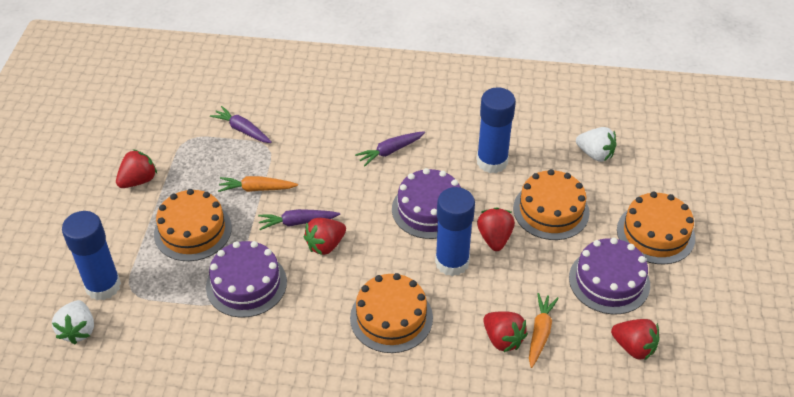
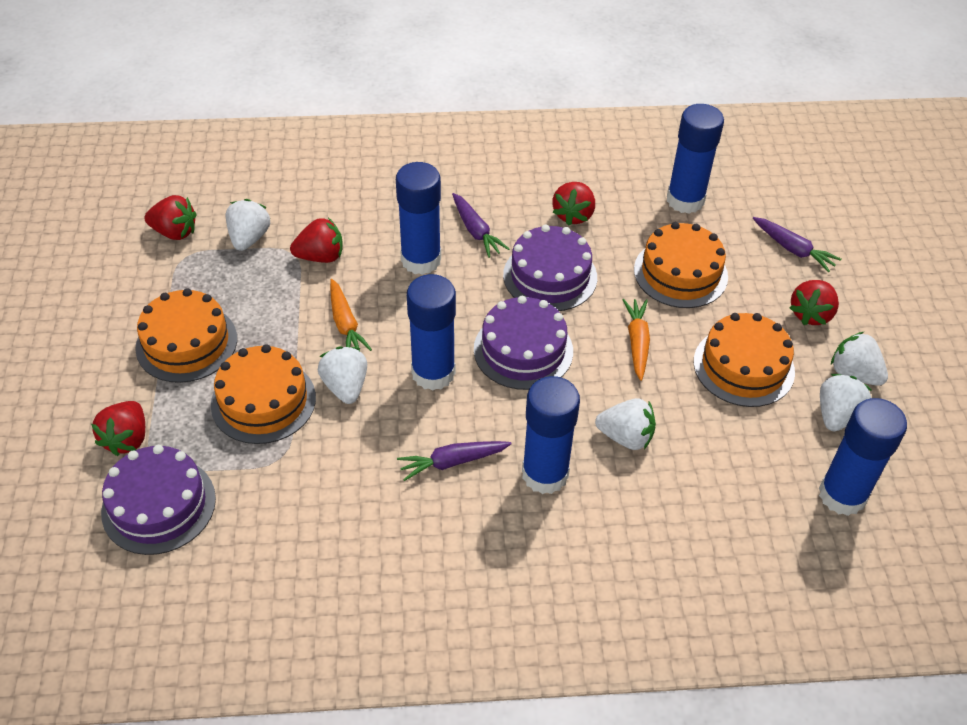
blue glue stick: 3 -> 5
white strawberry: 2 -> 5

